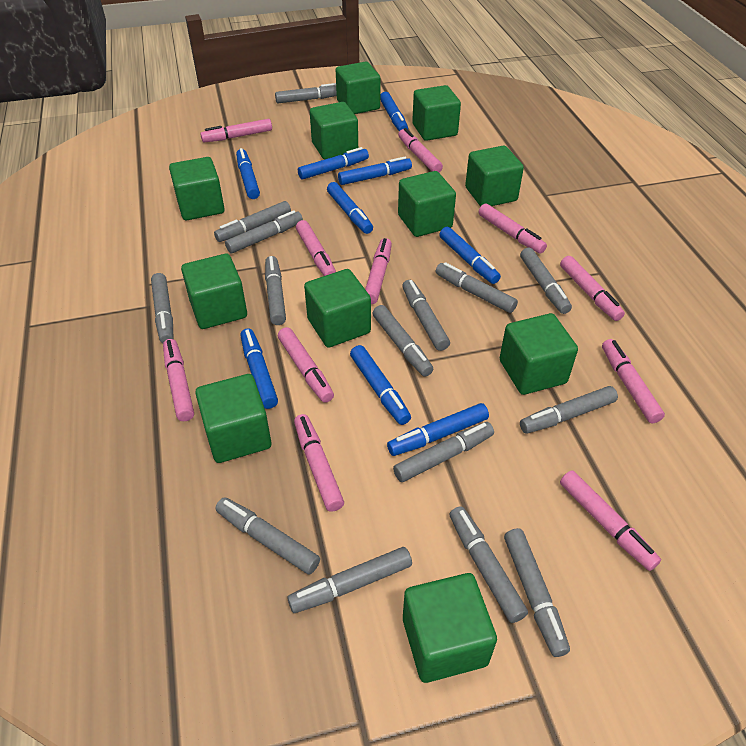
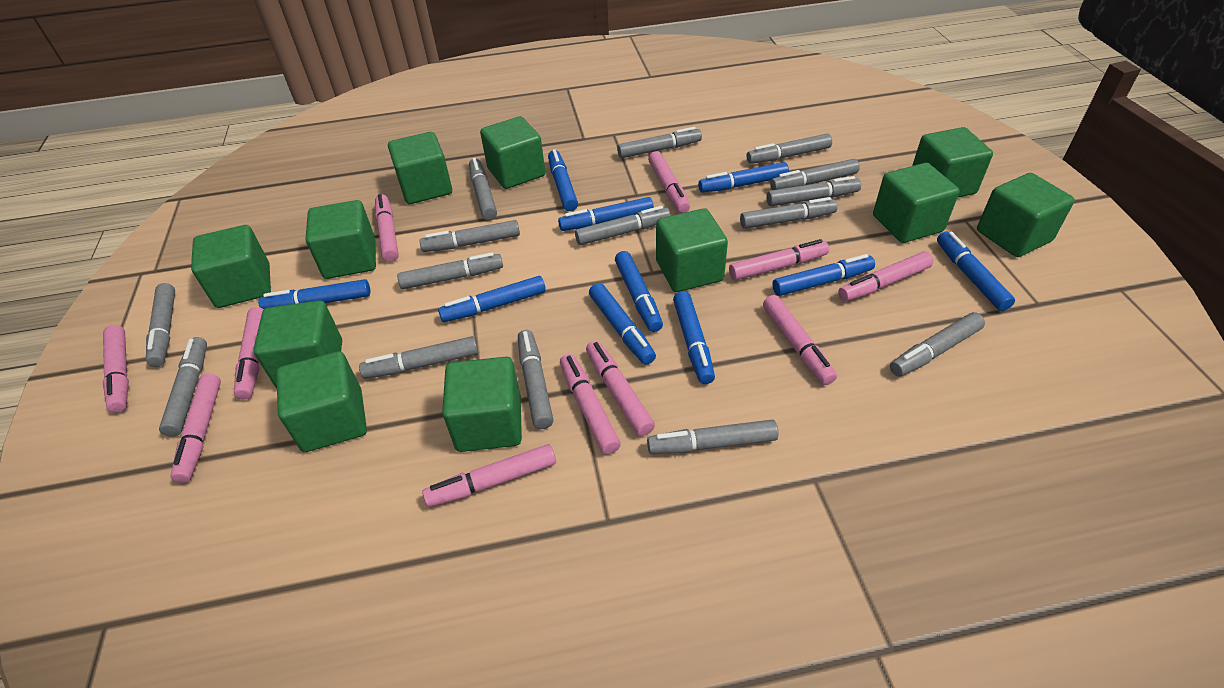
blue marker: 9 -> 10

